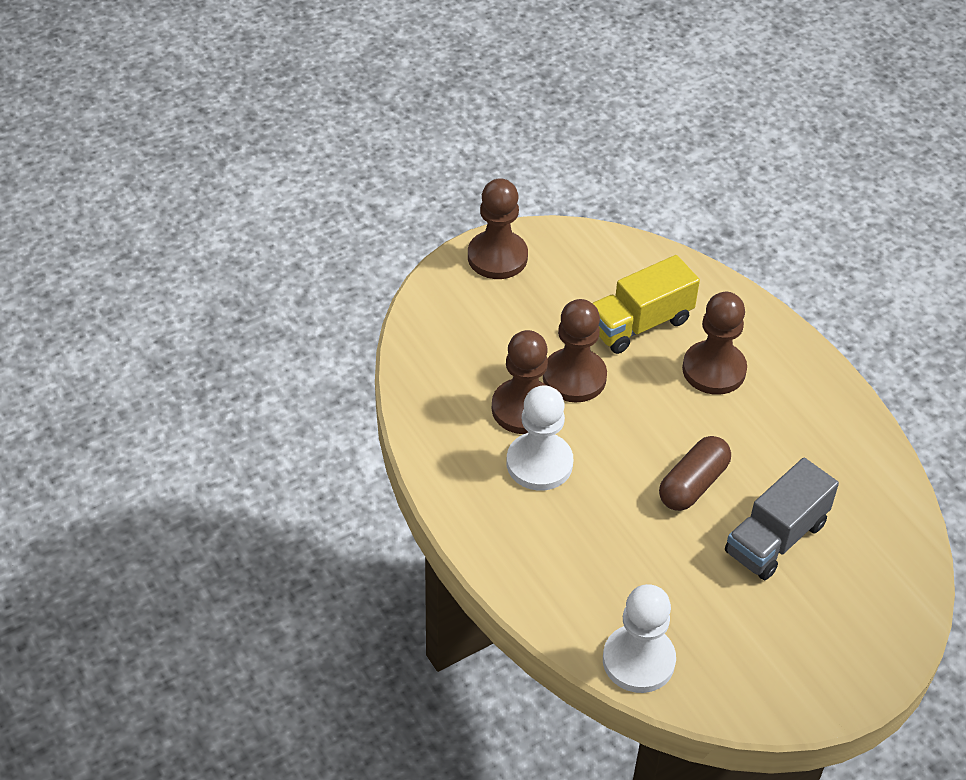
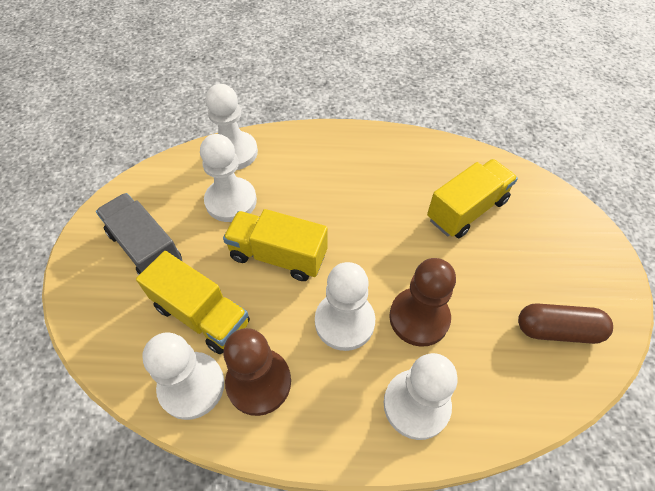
brown pawn: 4 -> 2
white pawn: 2 -> 5
yellow truck: 1 -> 3

